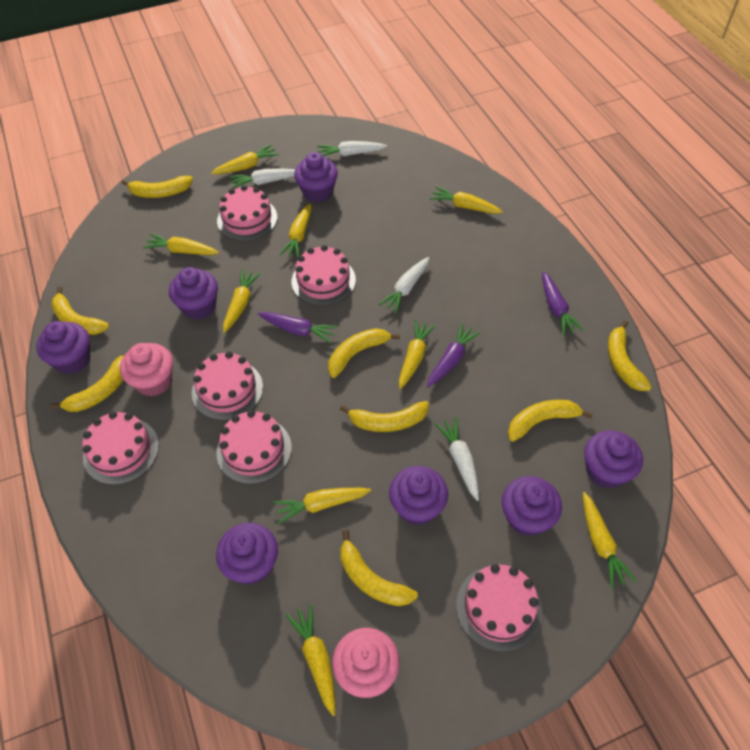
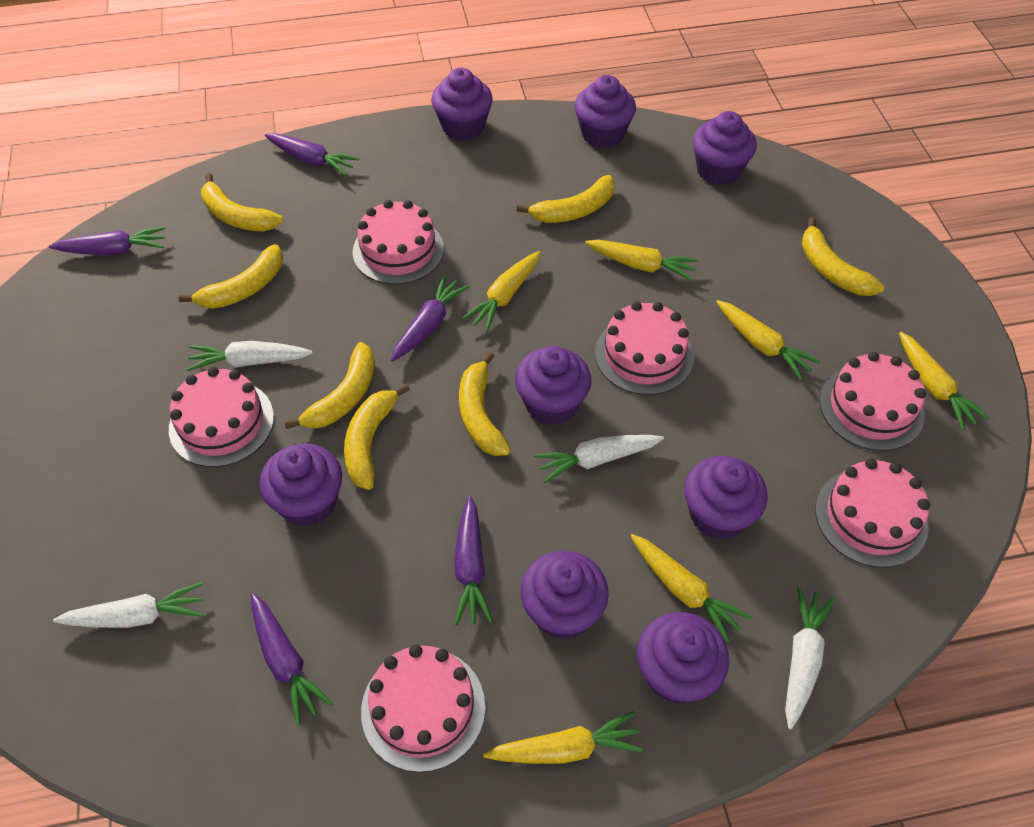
pink cupcake: 2 -> 0
purple carrot: 3 -> 5
purple cupcake: 7 -> 8
yellow banana: 8 -> 7
yellow carrot: 9 -> 6

